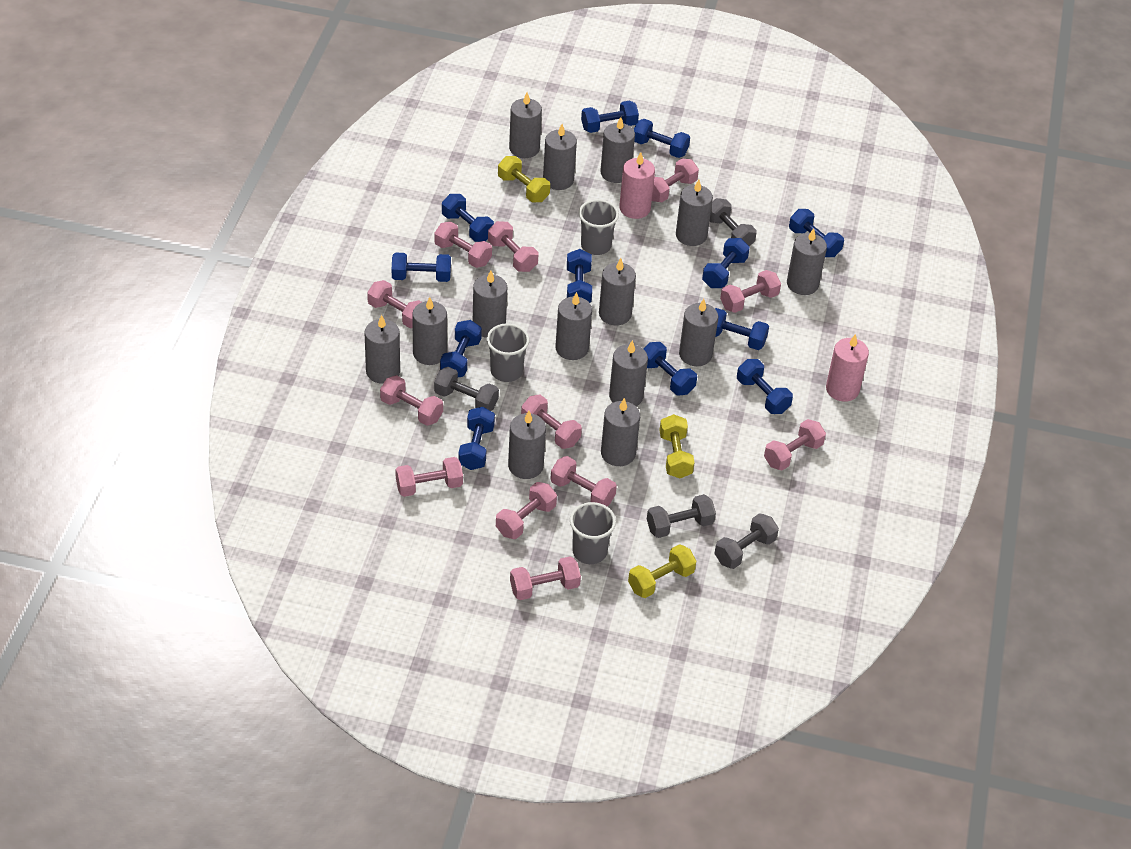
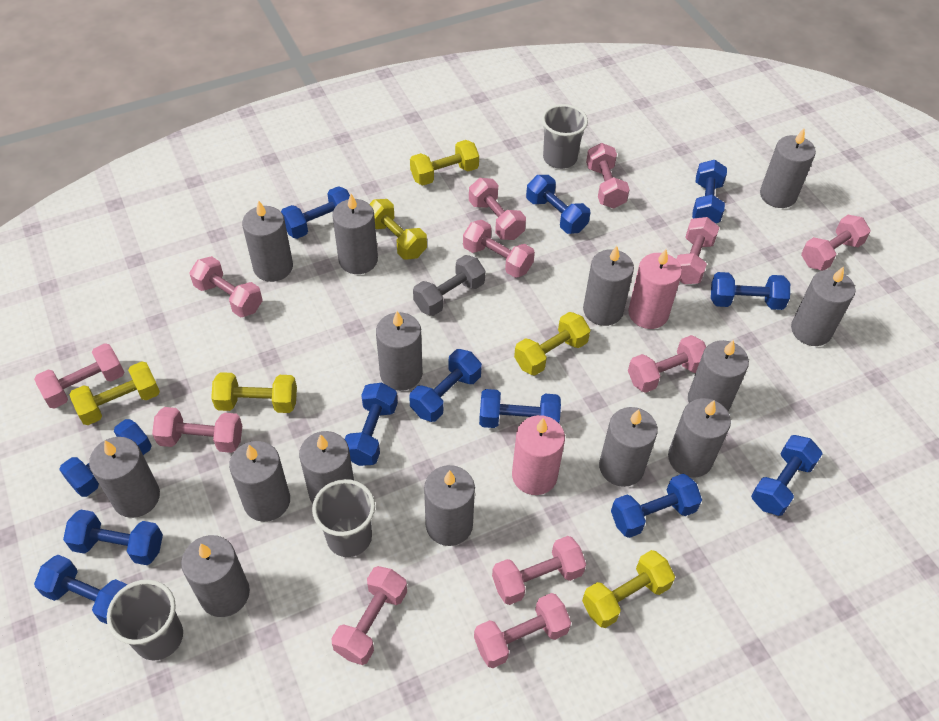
grey dumbbell: 4 -> 1
yellow dumbbell: 3 -> 6

